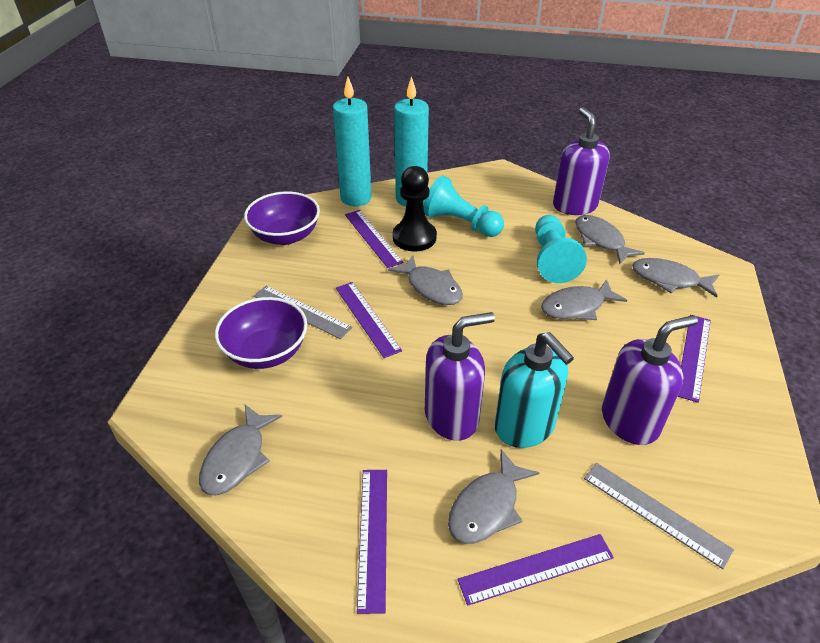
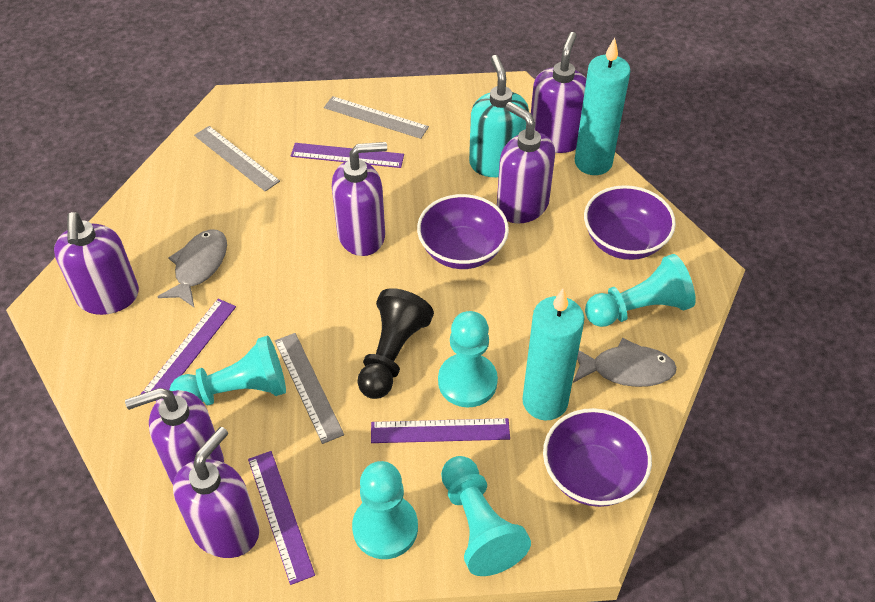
grey fish: 6 -> 2
grey ruler: 2 -> 3
purple bowl: 2 -> 3
purple ruler: 5 -> 4
purple soap dispenser: 3 -> 6
turquoise pawn: 2 -> 5

